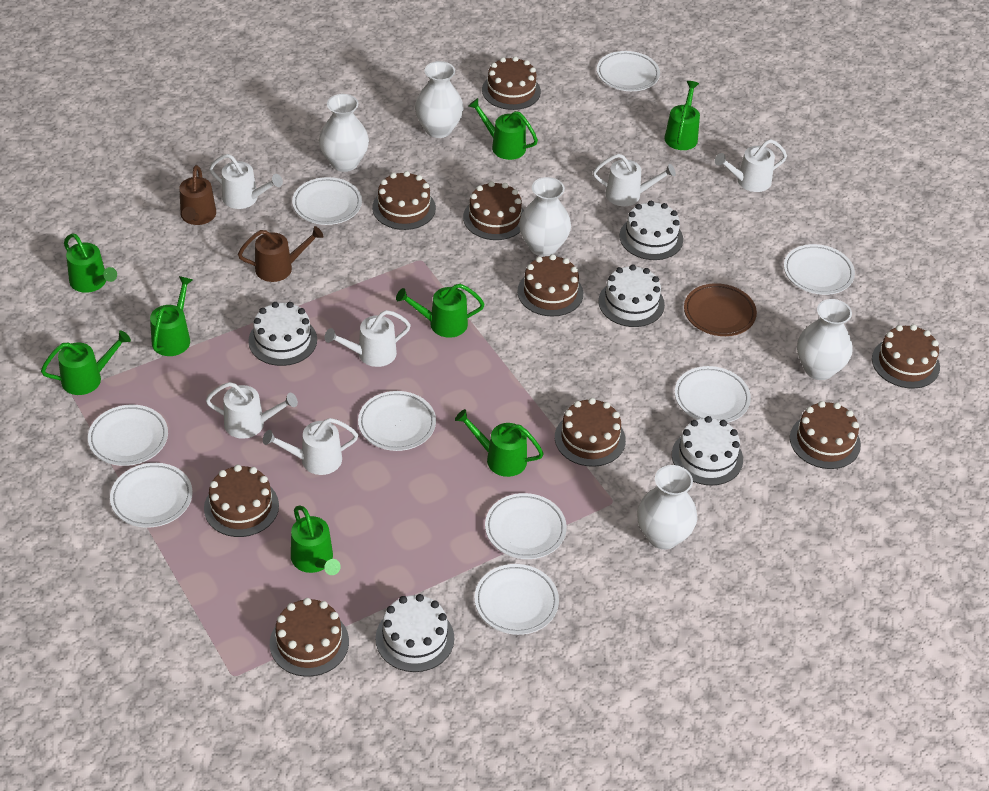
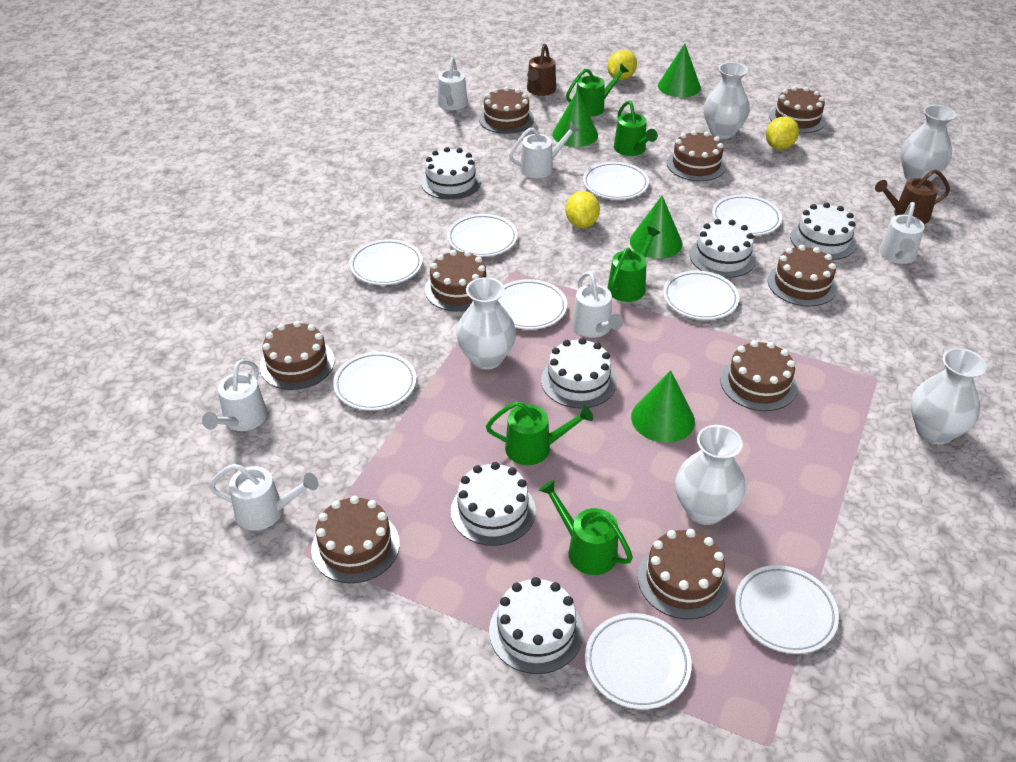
brown plate: 1 -> 0
green cone: 0 -> 4
green watering can: 8 -> 5
white cake: 5 -> 6
yellow lemon: 0 -> 3

